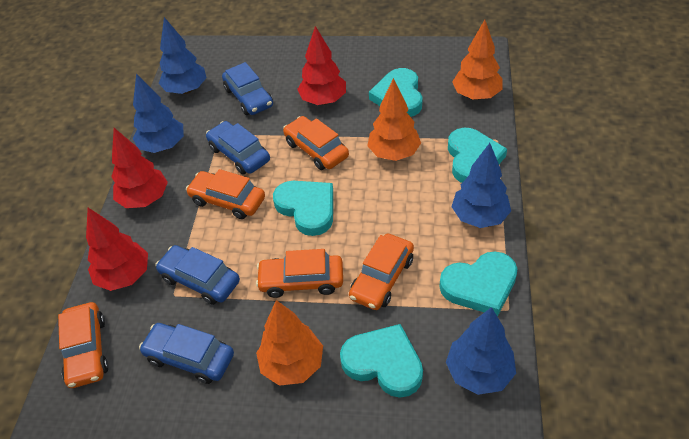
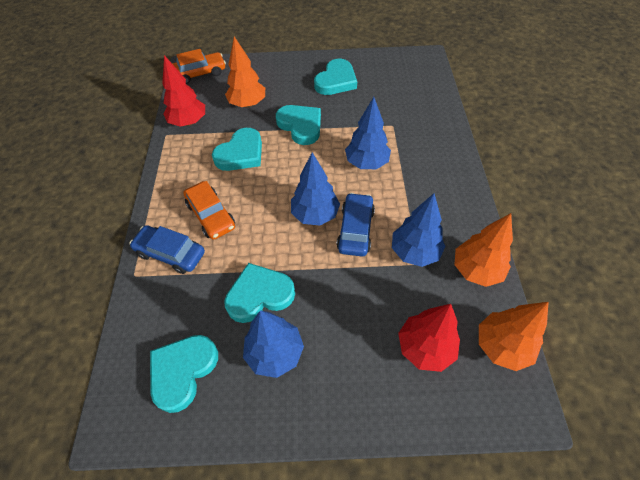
blue car: 4 -> 2
orange car: 5 -> 2
red tree: 3 -> 2

